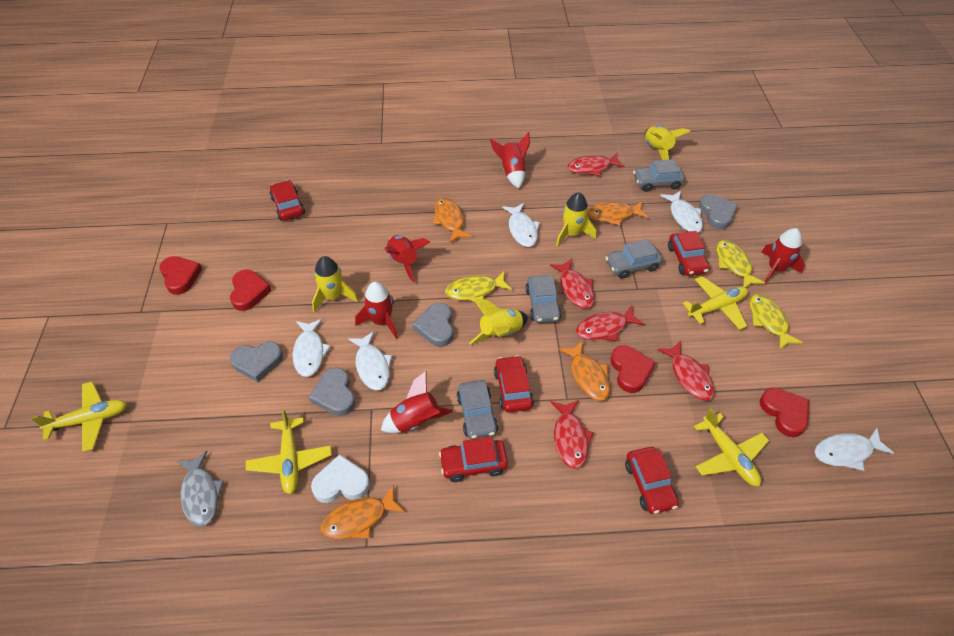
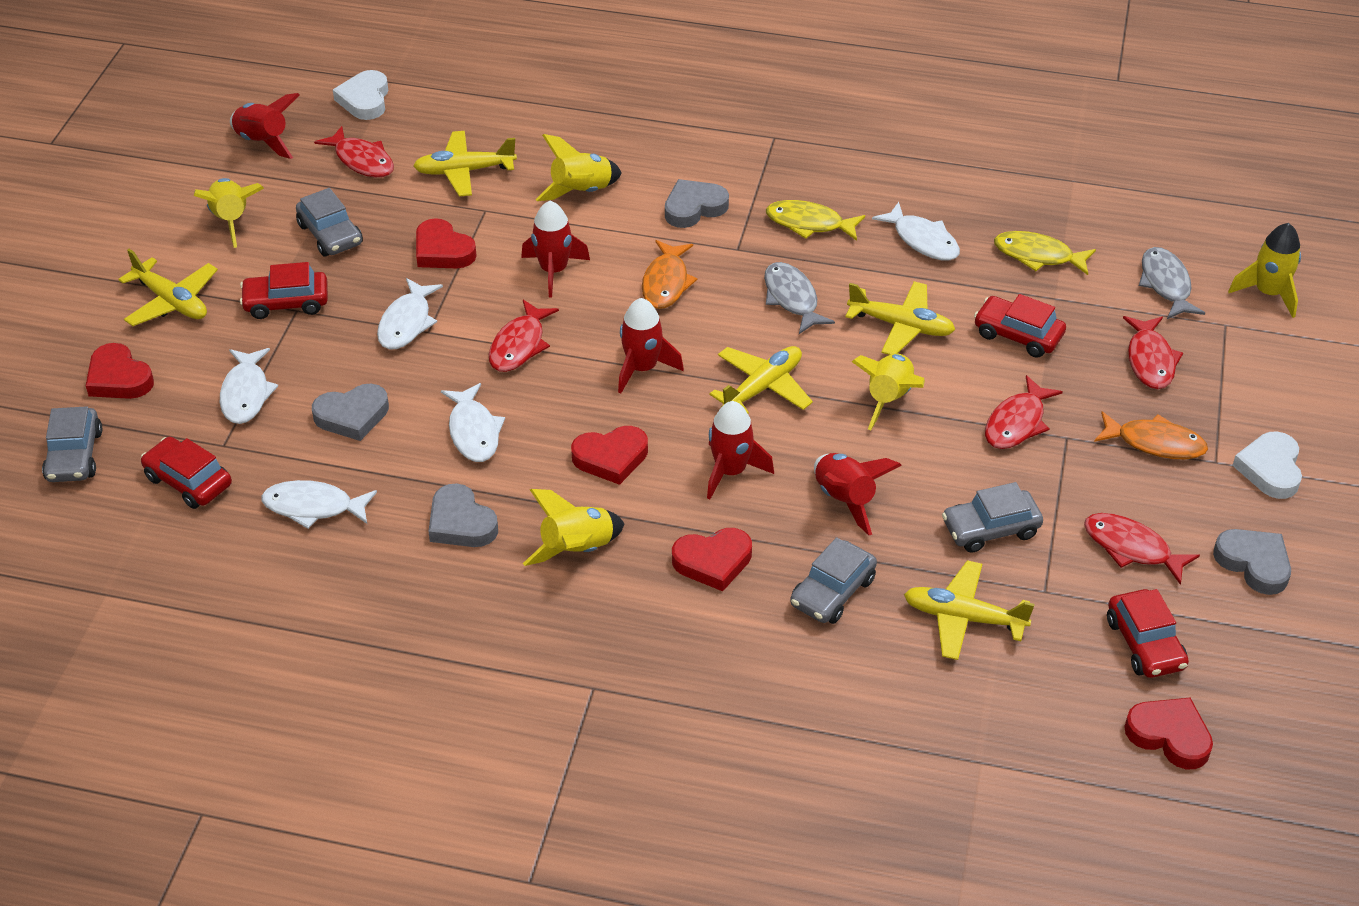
grey fish: 1 -> 2
orange fish: 4 -> 2
red car: 5 -> 4
red heart: 4 -> 5
white heart: 1 -> 2
yellow fish: 3 -> 2
yellow plane: 4 -> 5
yellow rocket: 4 -> 5

